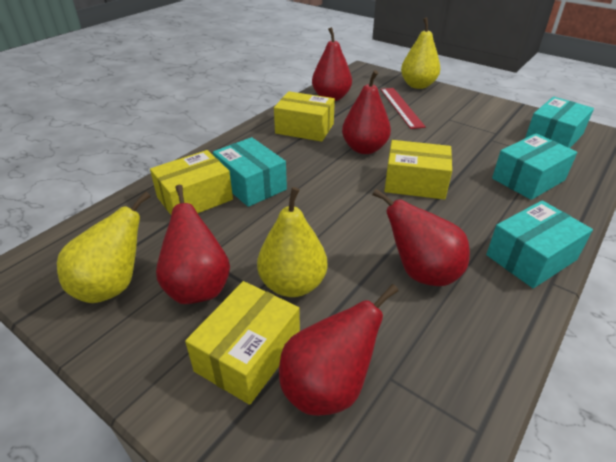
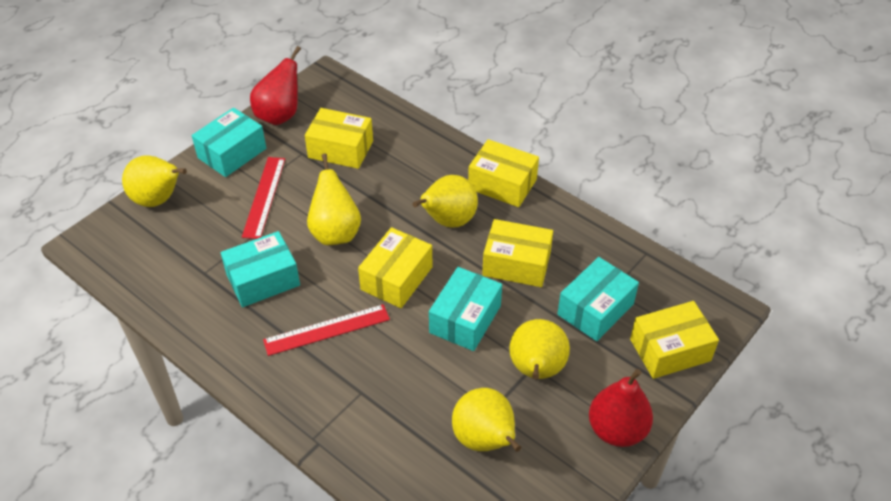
red pear: 5 -> 2
red ruler: 1 -> 2
yellow box: 4 -> 5
yellow pear: 3 -> 5

